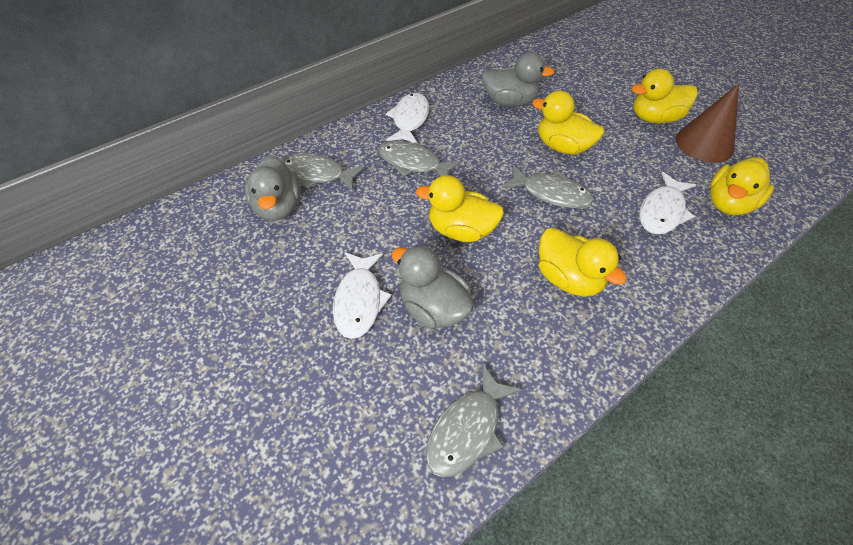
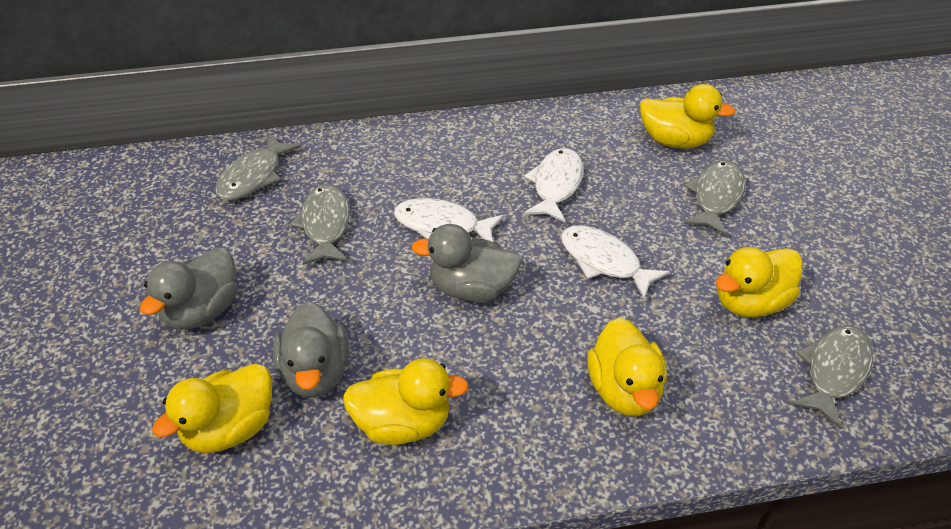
brown cone: 1 -> 0

